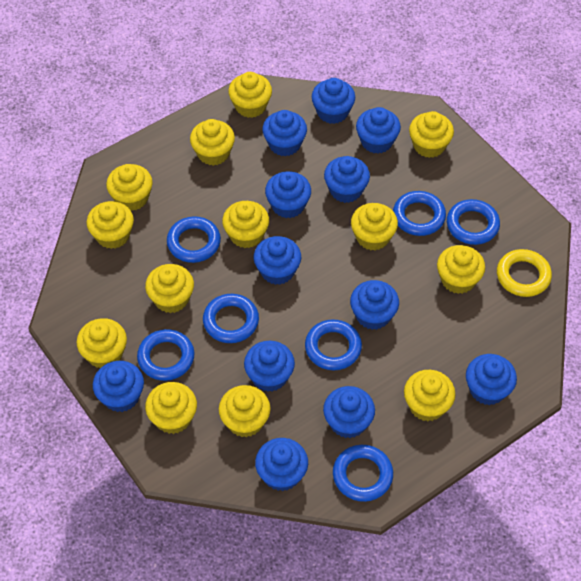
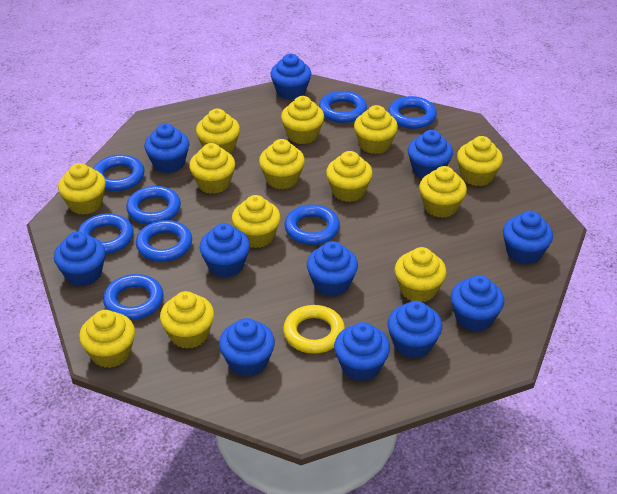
blue cupcake: 12 -> 11
blue ring: 7 -> 8

